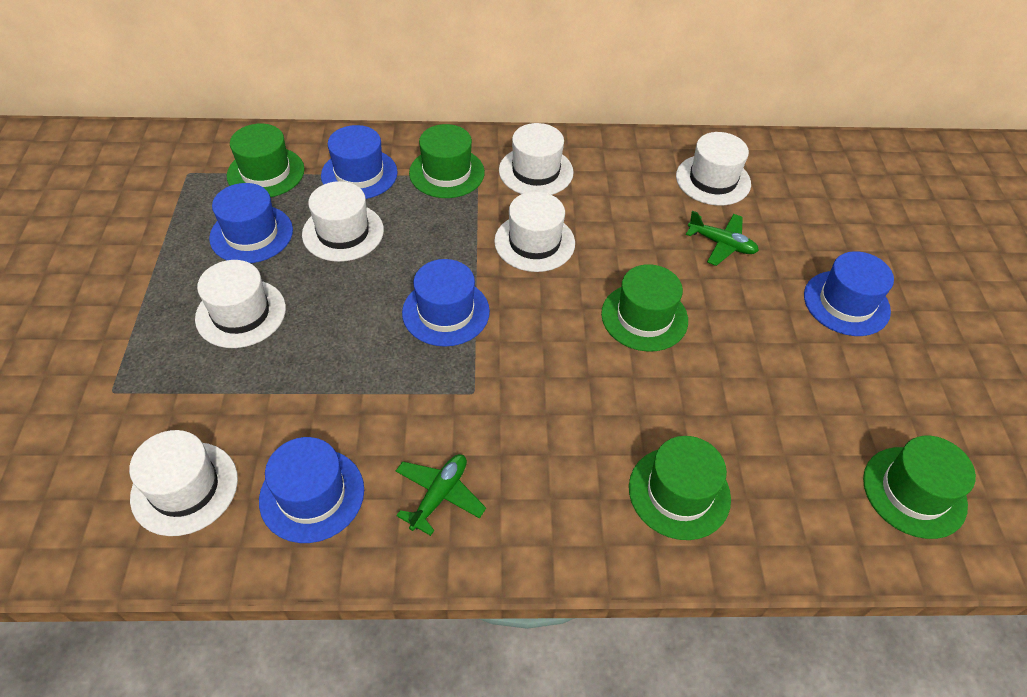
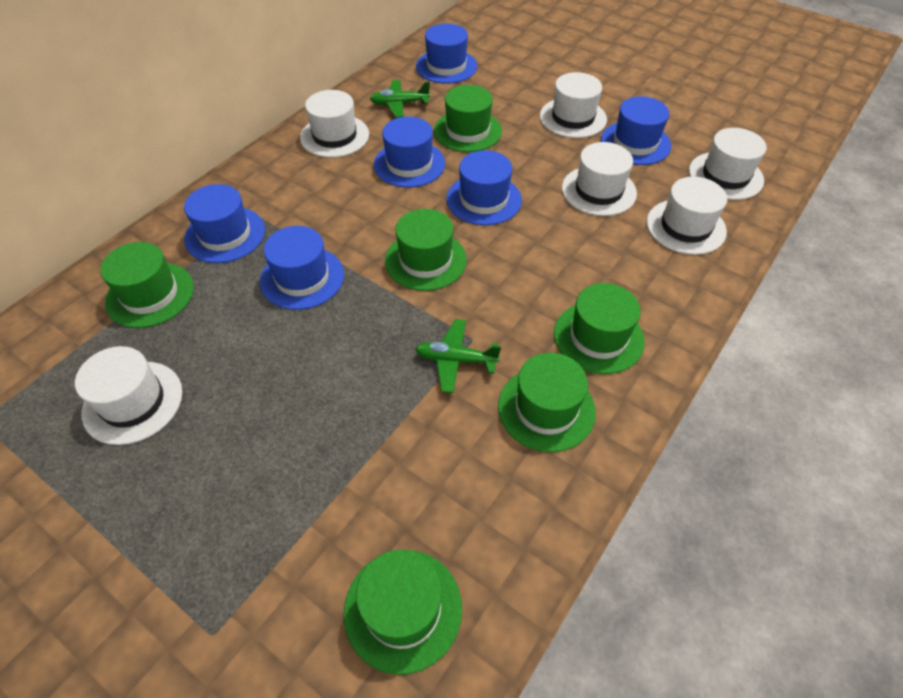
blue hat: 5 -> 6
green hat: 5 -> 6

